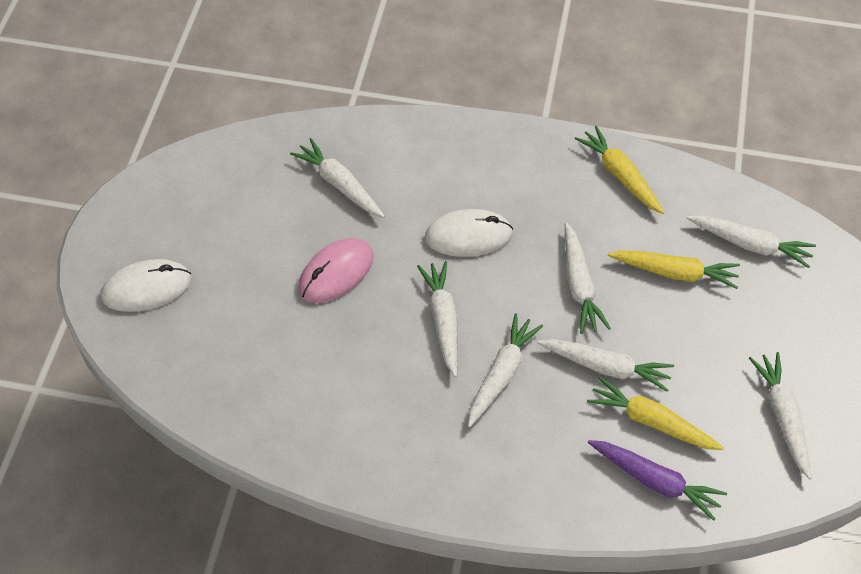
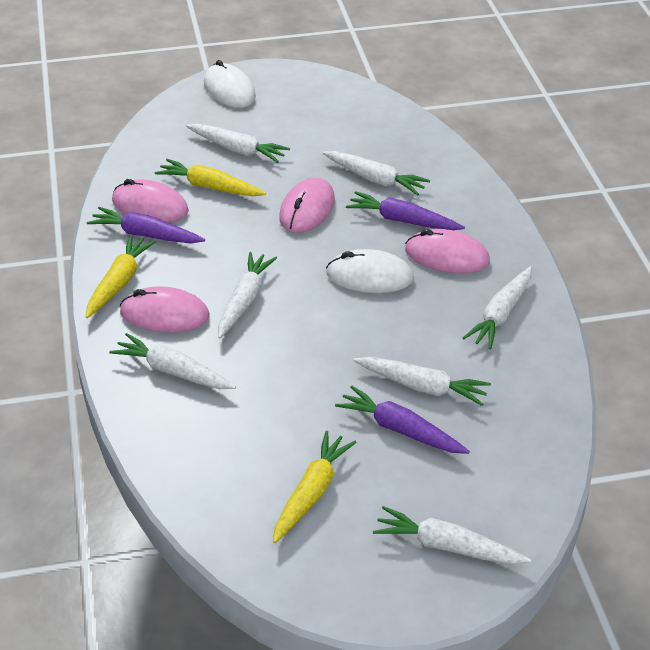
pink mouse: 1 -> 4
purple carrot: 1 -> 3

